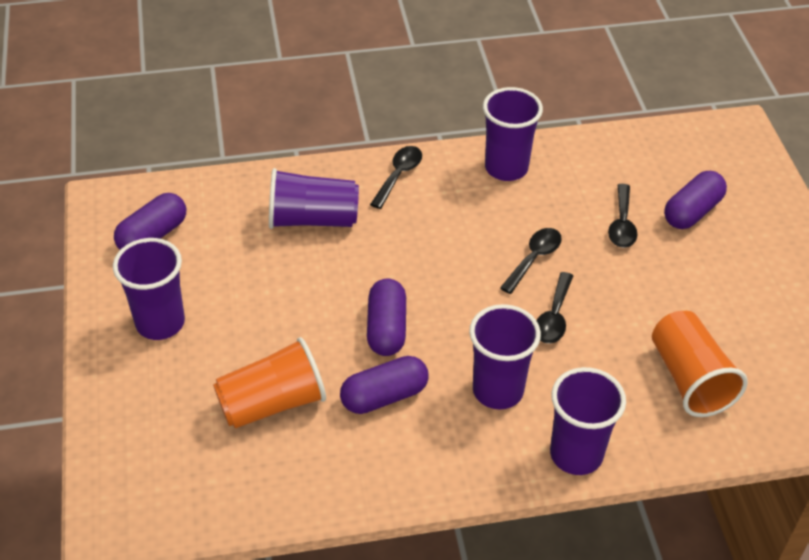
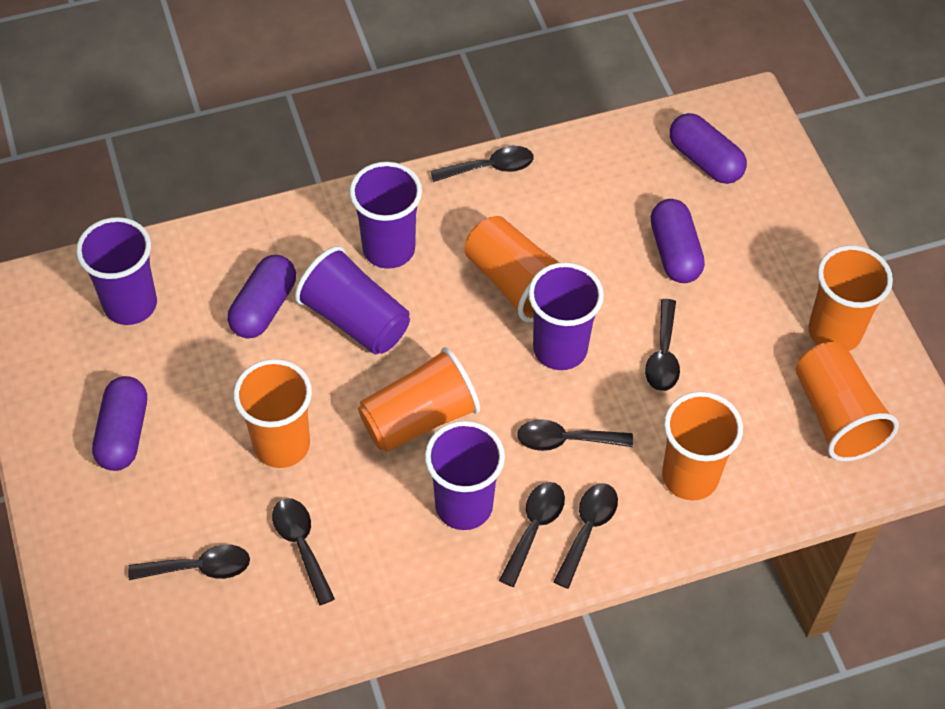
black spoon: 4 -> 7
orange cup: 2 -> 6

